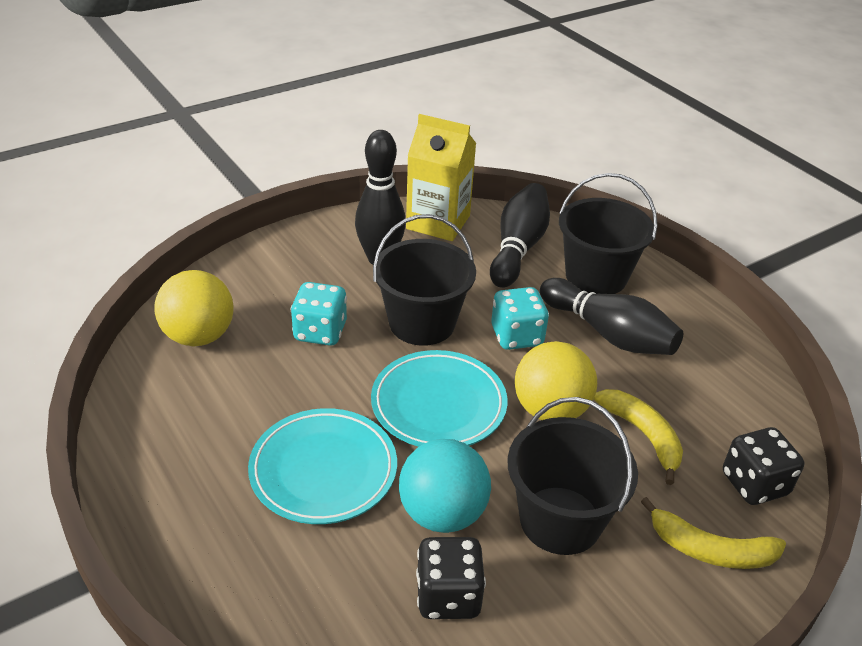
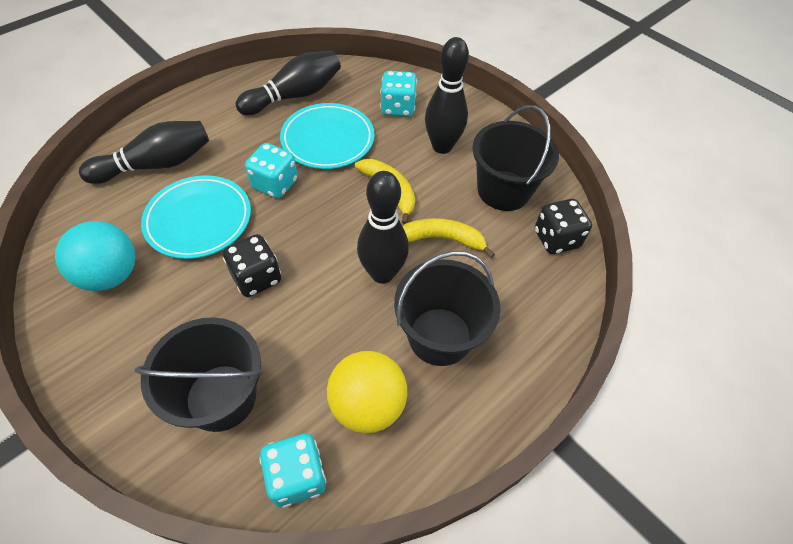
black bowling pin: 3 -> 4
turquoise dice: 2 -> 3
yellow ball: 2 -> 1
yellow carton: 1 -> 0

